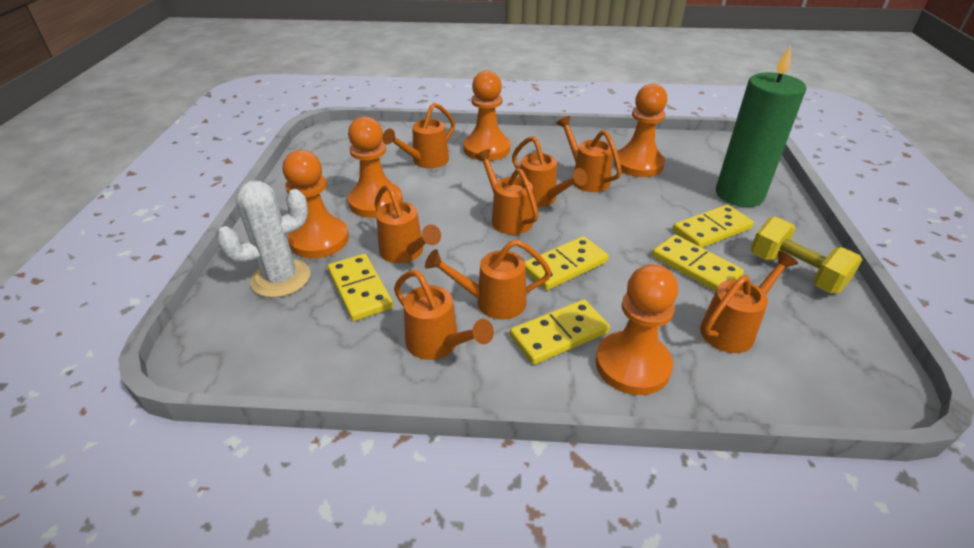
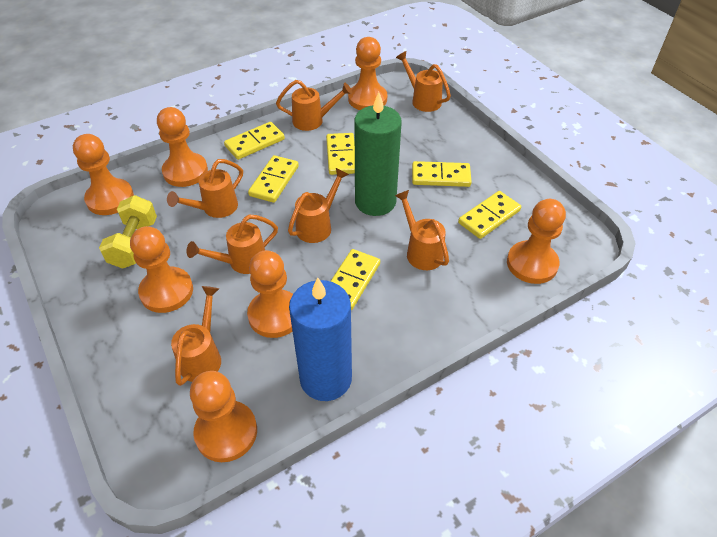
blue candle: 0 -> 1
orange pawn: 5 -> 7
orange watering can: 8 -> 7
white cactus: 1 -> 0
yellow domino: 5 -> 6

